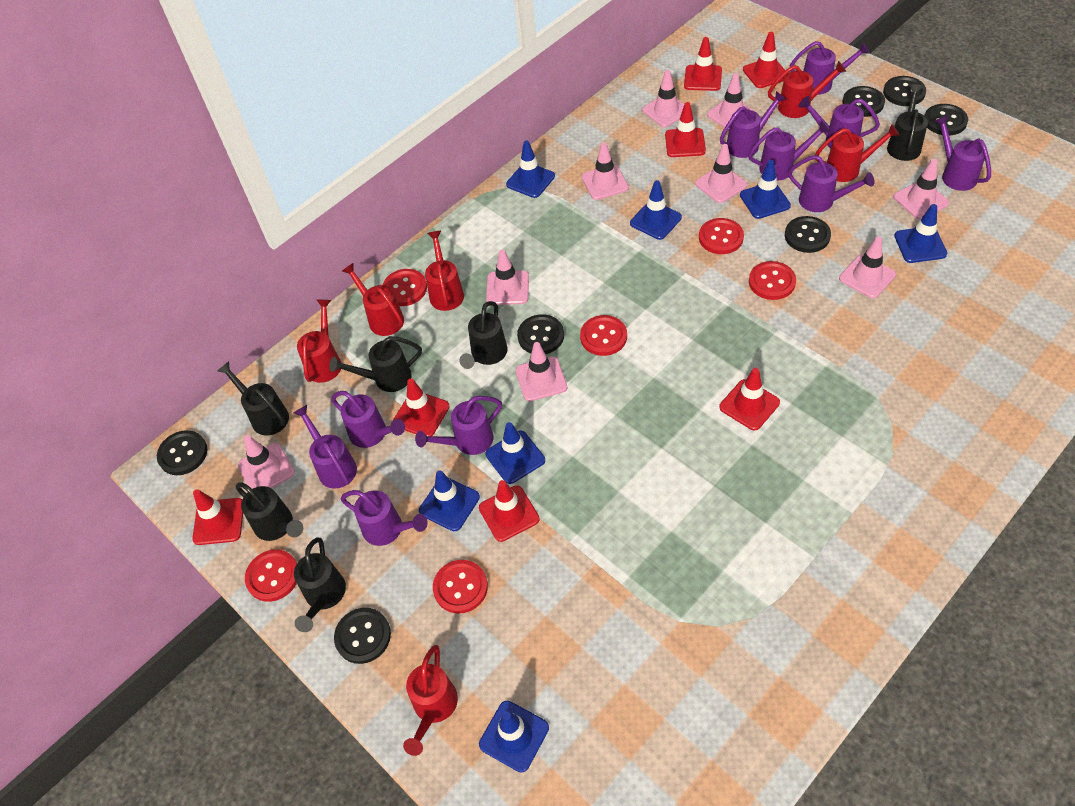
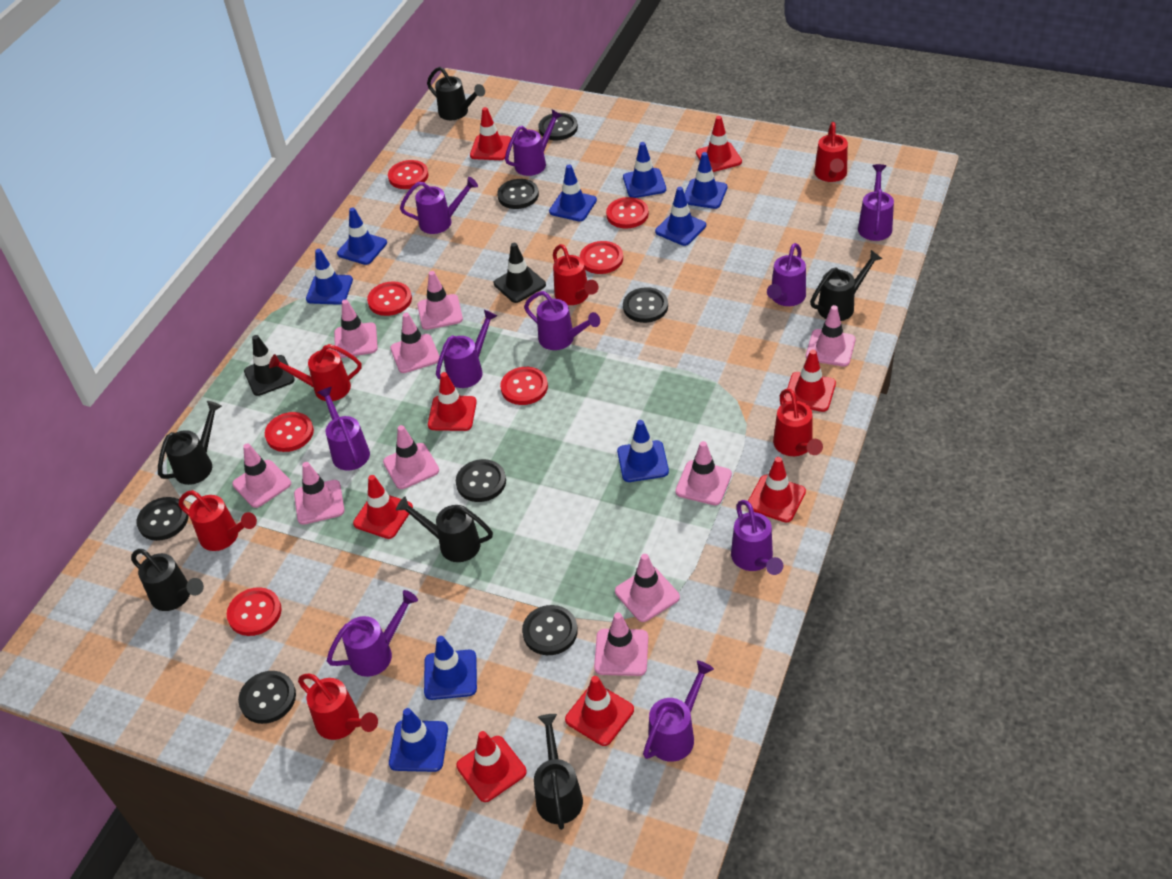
black traffic cone: 0 -> 2
blue traffic cone: 7 -> 9
pink traffic cone: 9 -> 10
red button: 6 -> 7
red traffic cone: 7 -> 8

